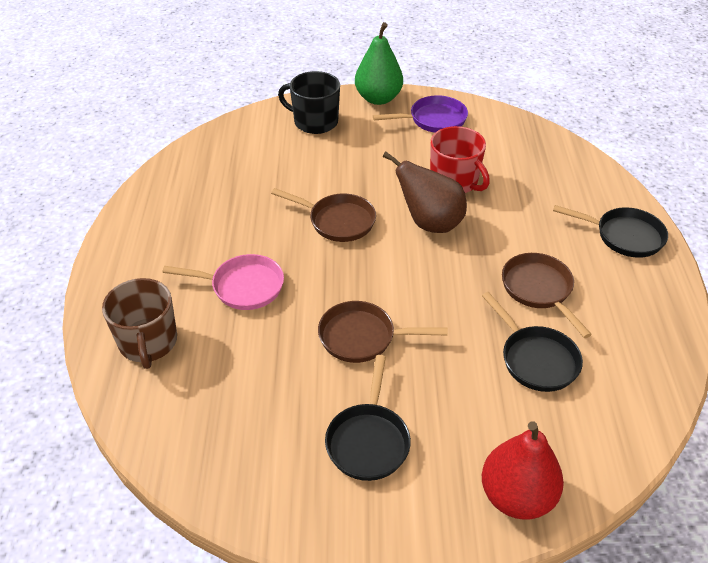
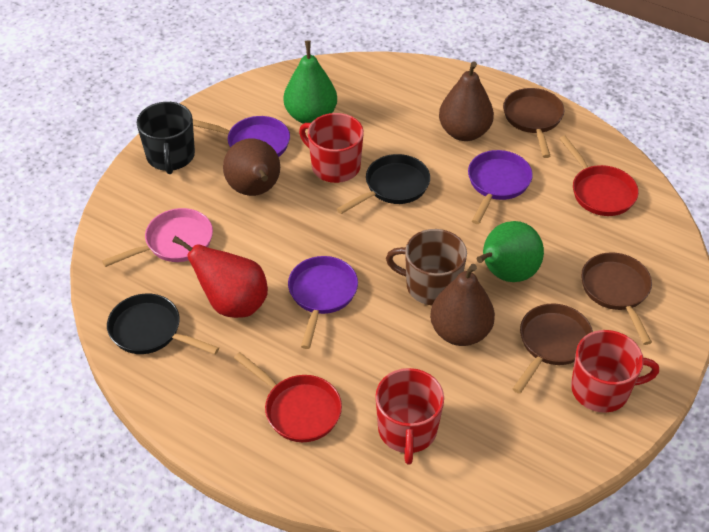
black pan: 3 -> 2
brown pear: 1 -> 3
green pear: 1 -> 2
purple pan: 1 -> 3
red mug: 1 -> 3
red pan: 0 -> 2

